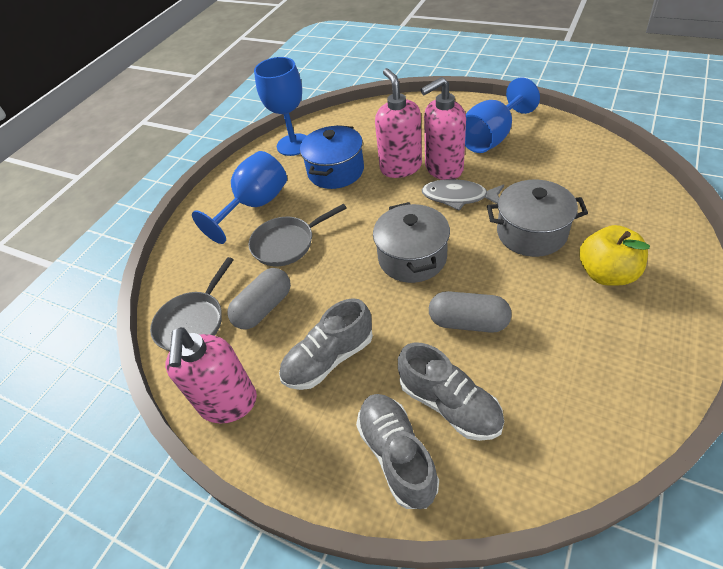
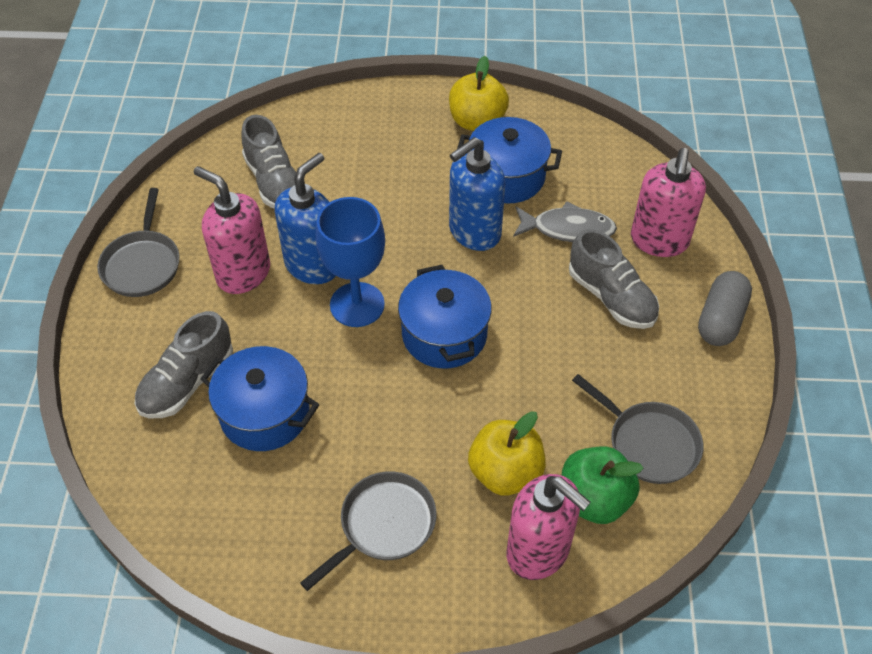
blue goblet: 3 -> 1
blue pot: 1 -> 3
blue soap dispenser: 0 -> 2
green apple: 0 -> 1
grey capsule: 2 -> 1
grey pan: 2 -> 3
grey pot: 2 -> 0
yellow apple: 1 -> 2

